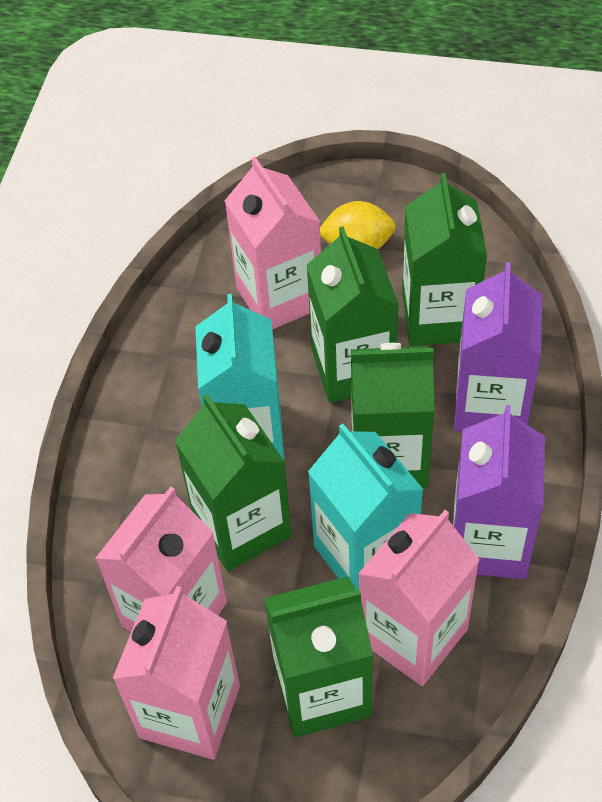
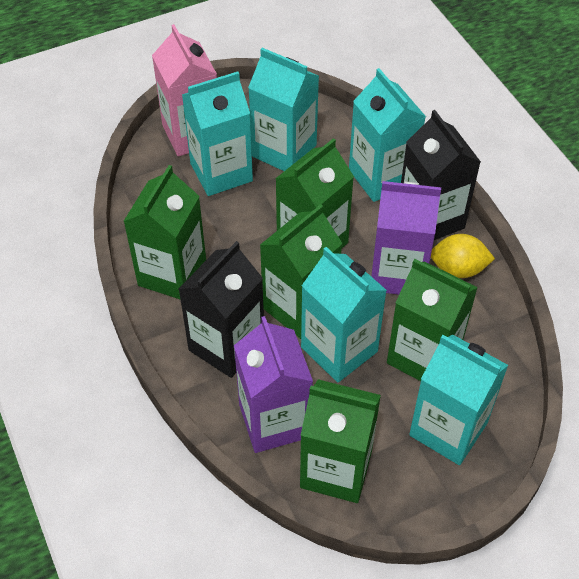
black carton: 0 -> 2
pink carton: 4 -> 1
turquoise carton: 2 -> 5

